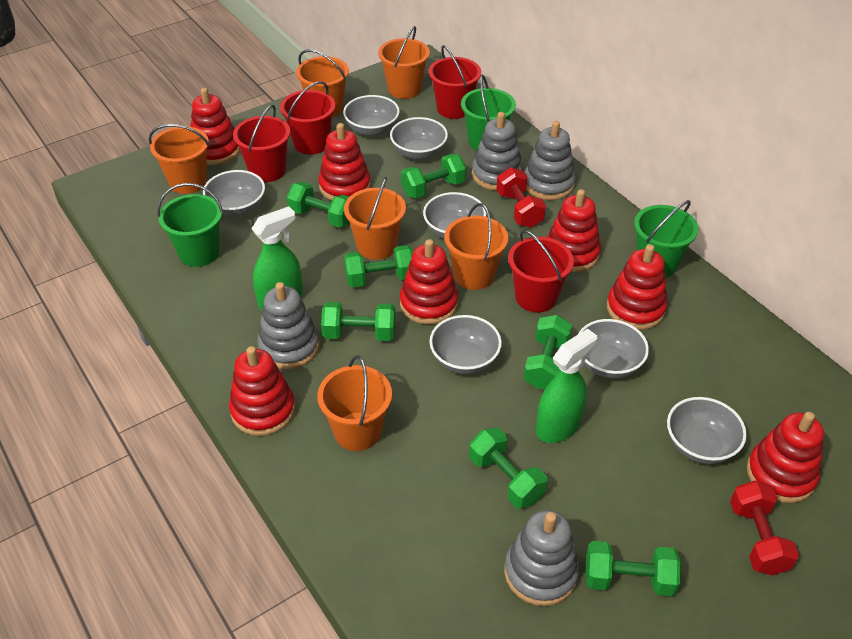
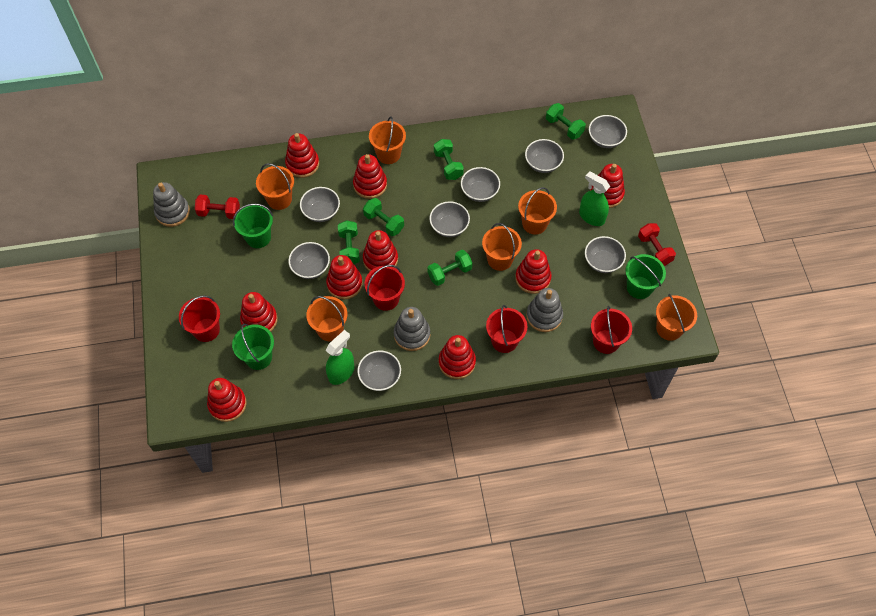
green dumbbell: 7 -> 5
grey bowl: 7 -> 8
grey stacking toy: 4 -> 3
red stacking toy: 7 -> 9

